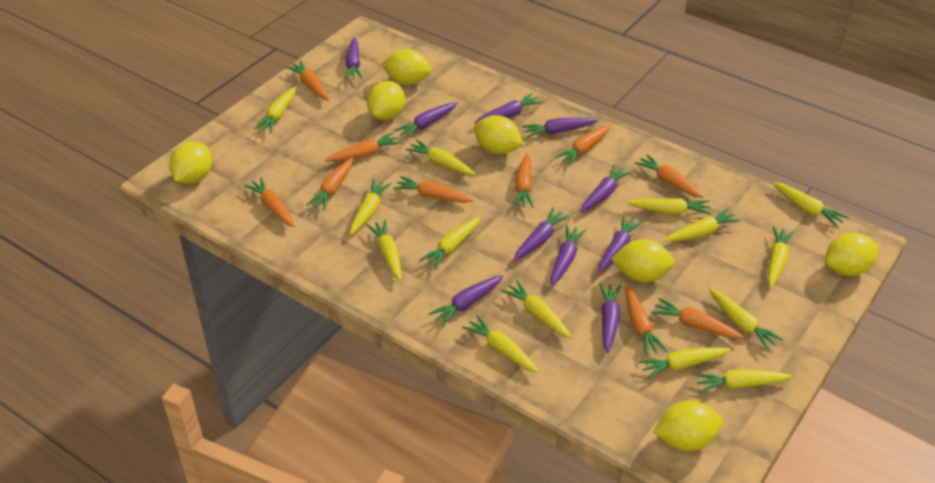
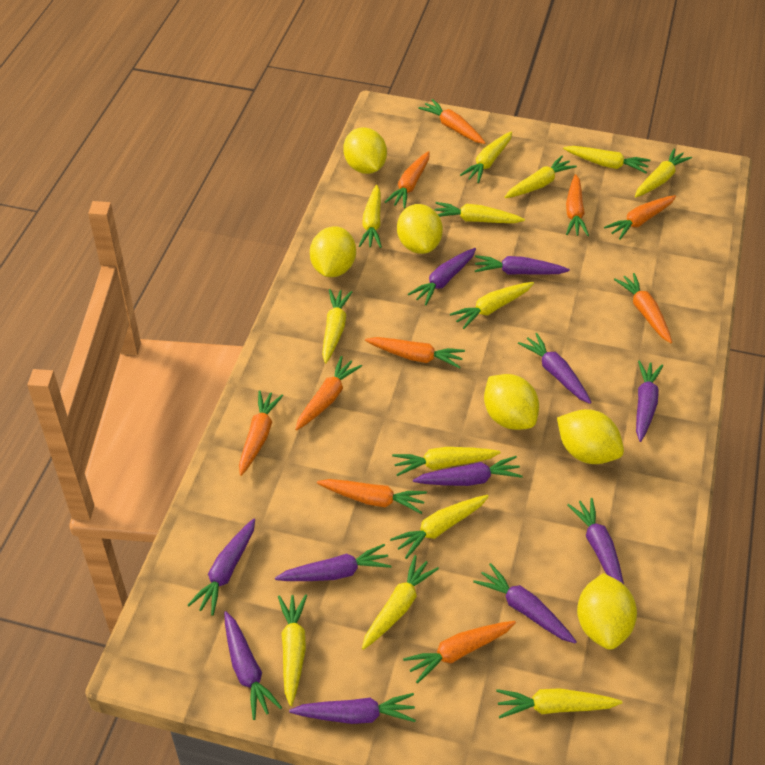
purple carrot: 10 -> 11
yellow carrot: 14 -> 13
yellow lemon: 7 -> 6

